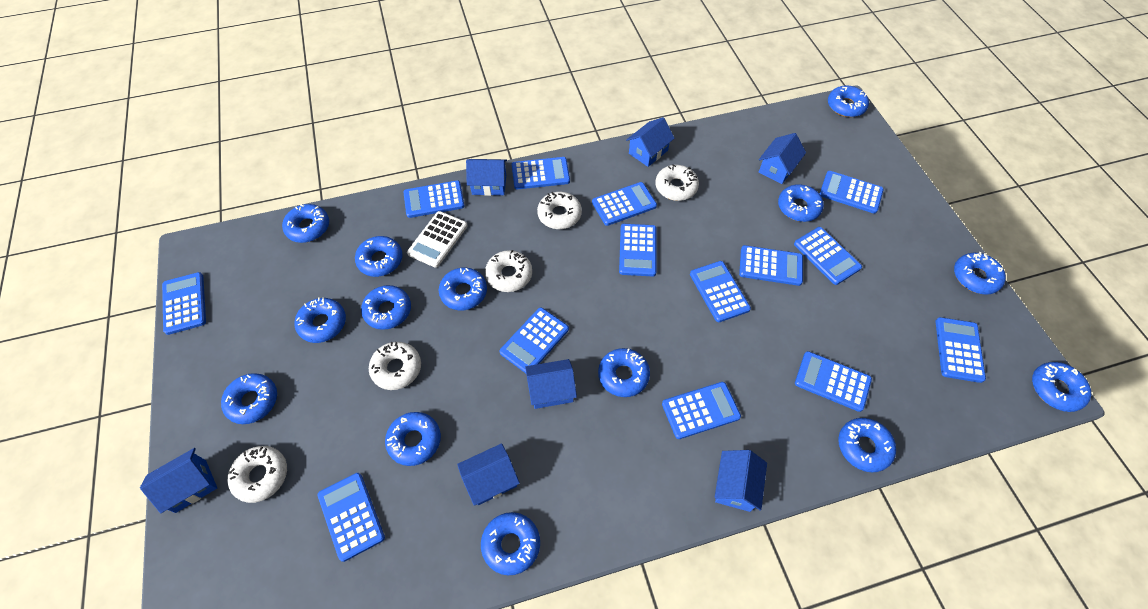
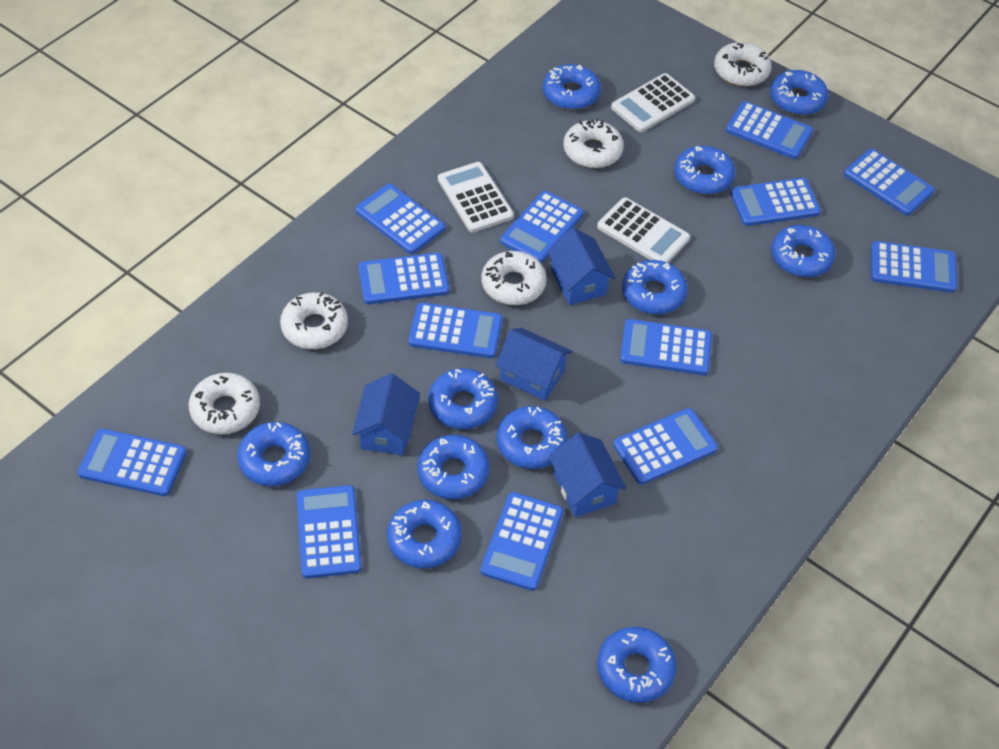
blue calculator: 14 -> 13
blue donut: 14 -> 11
blue house: 7 -> 4
white calculator: 1 -> 3

